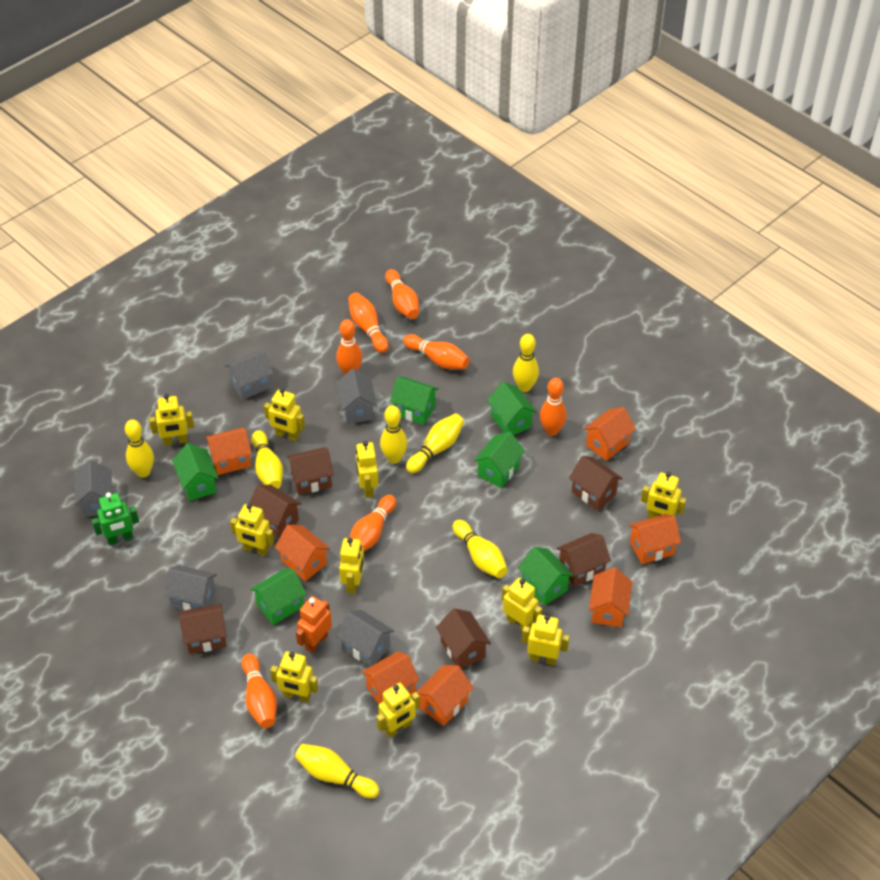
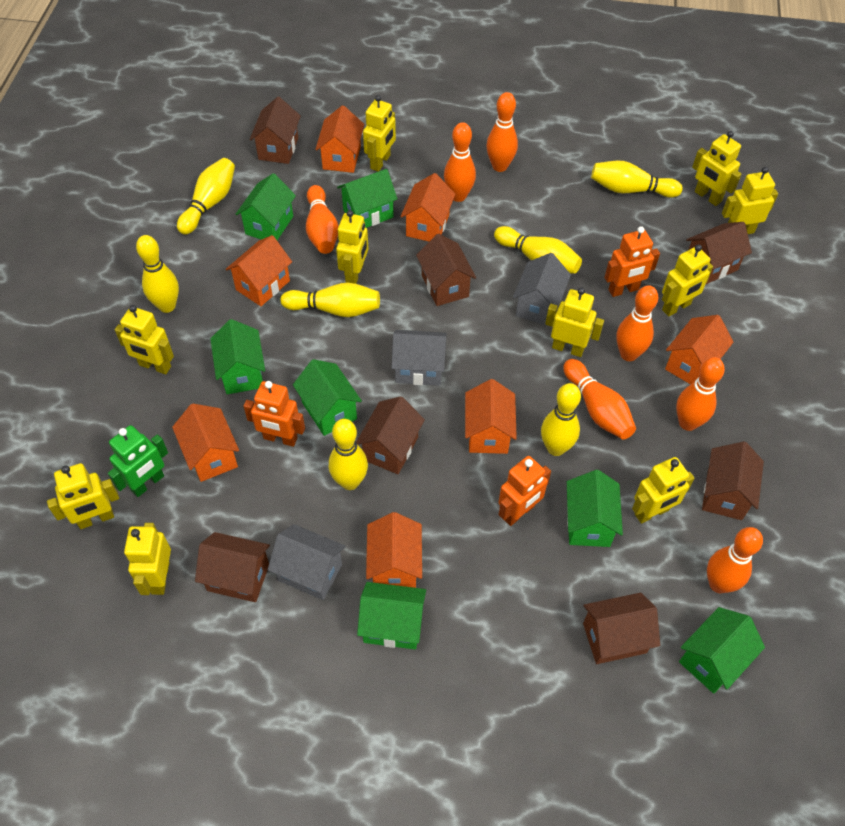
brown house: 6 -> 7
green house: 6 -> 7
grey house: 5 -> 3
orange robot: 1 -> 3

